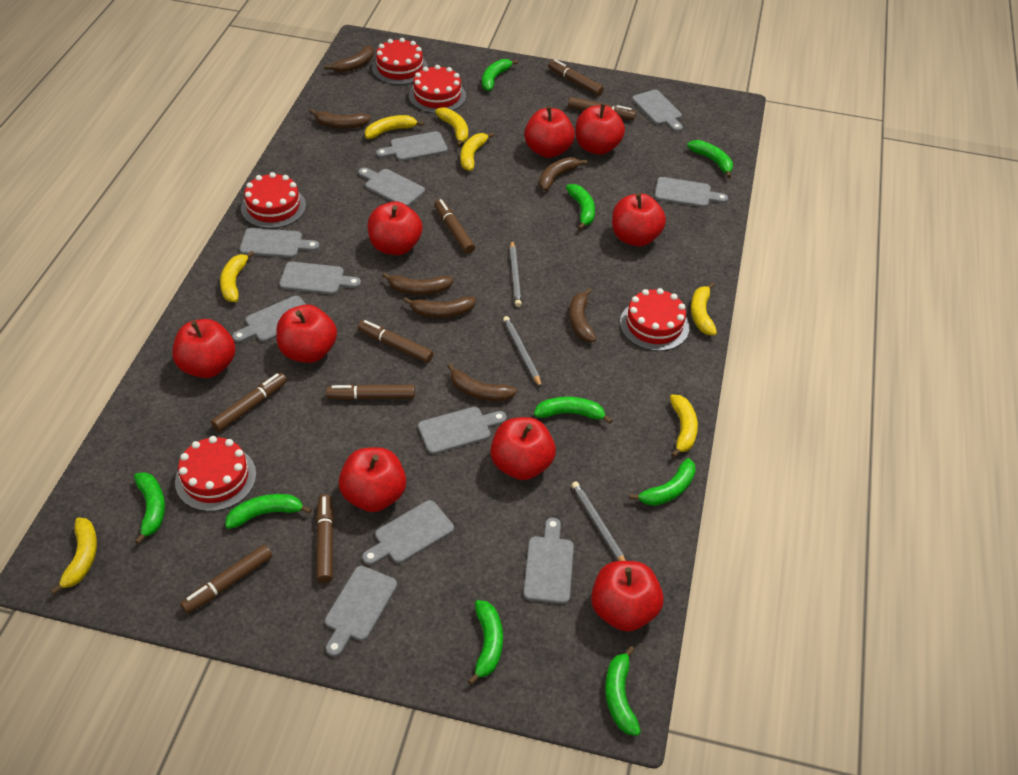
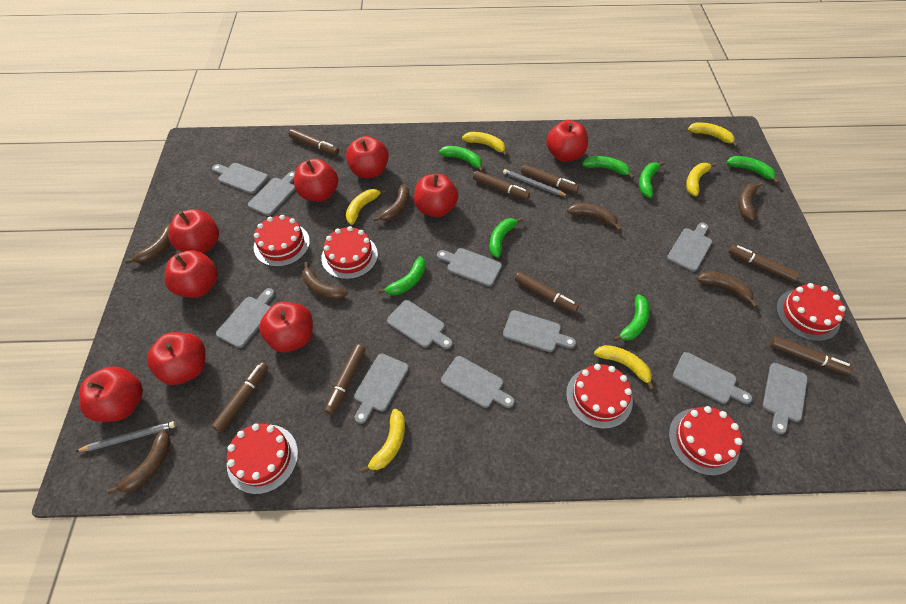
green banana: 9 -> 7
grey pencil: 3 -> 2
red cake: 5 -> 6
yellow banana: 7 -> 6

